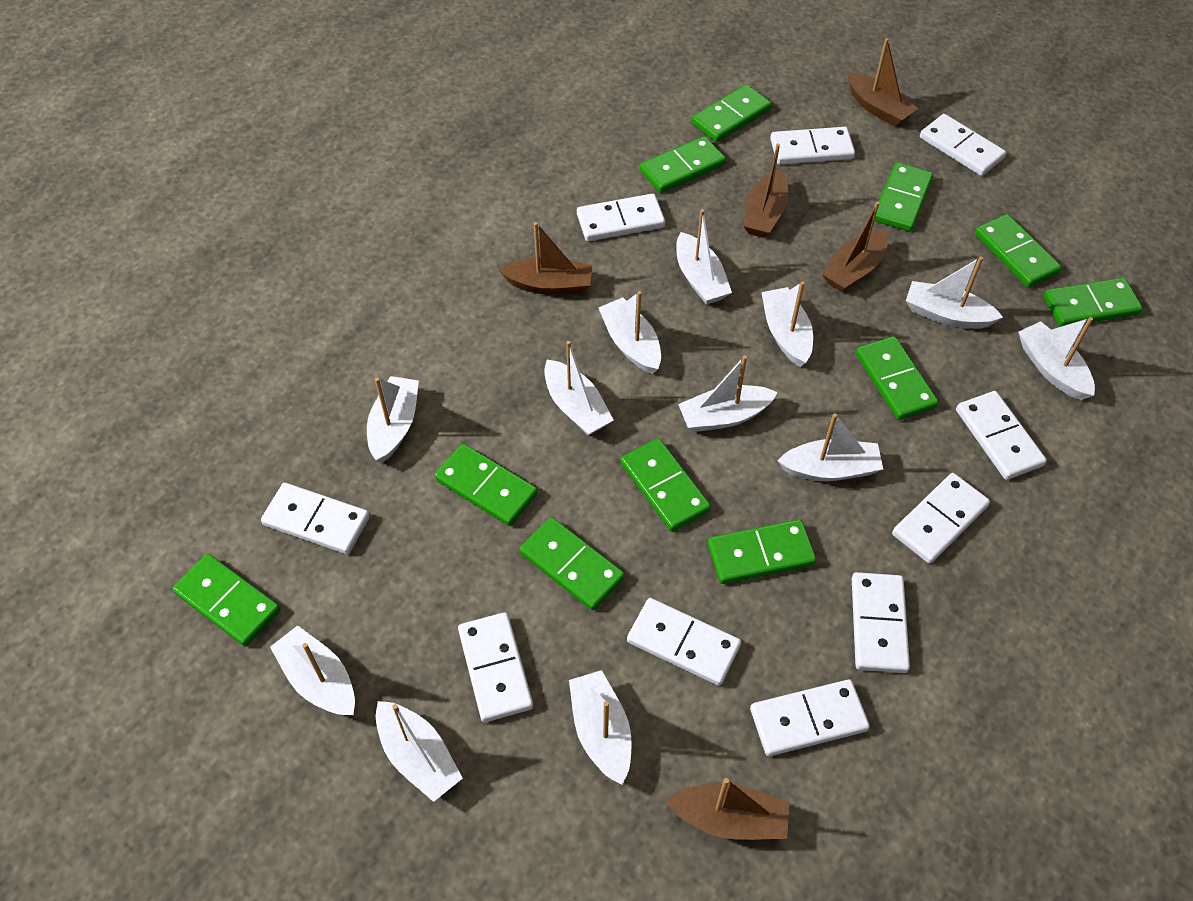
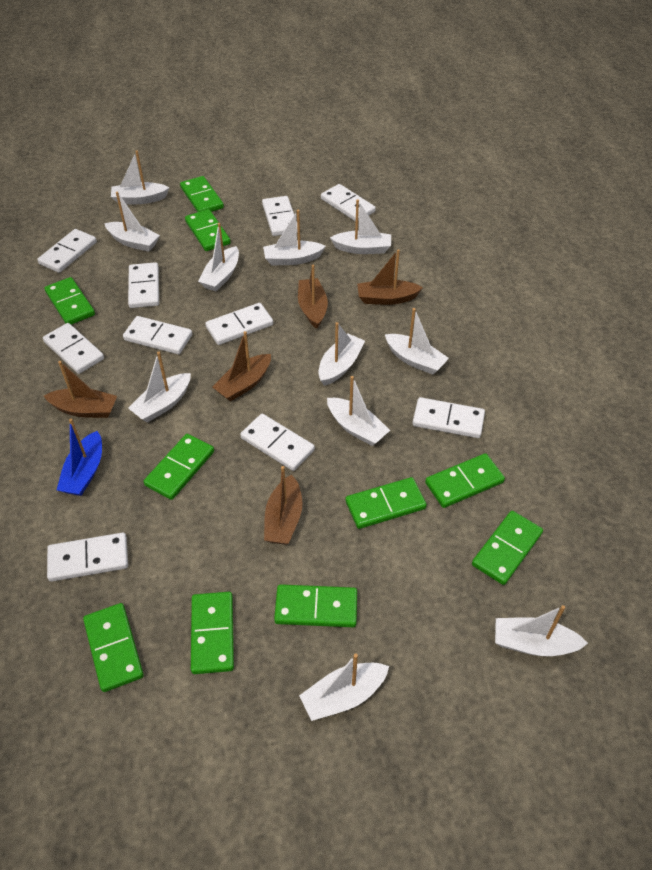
blue boat: 0 -> 1
green domino: 11 -> 10
white boat: 12 -> 11

